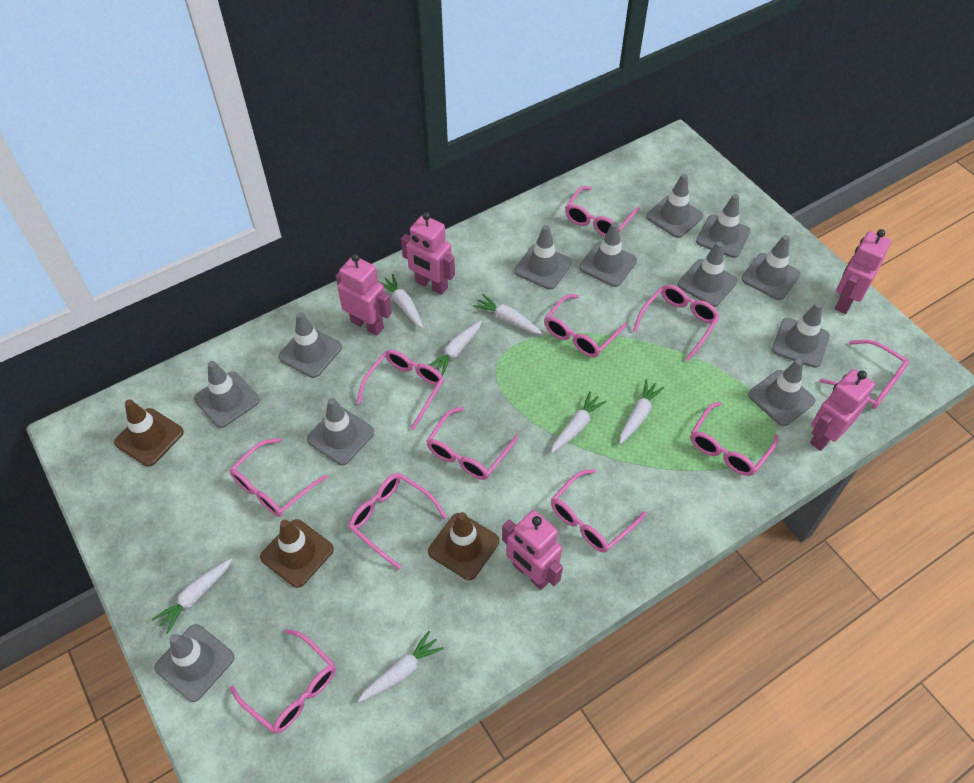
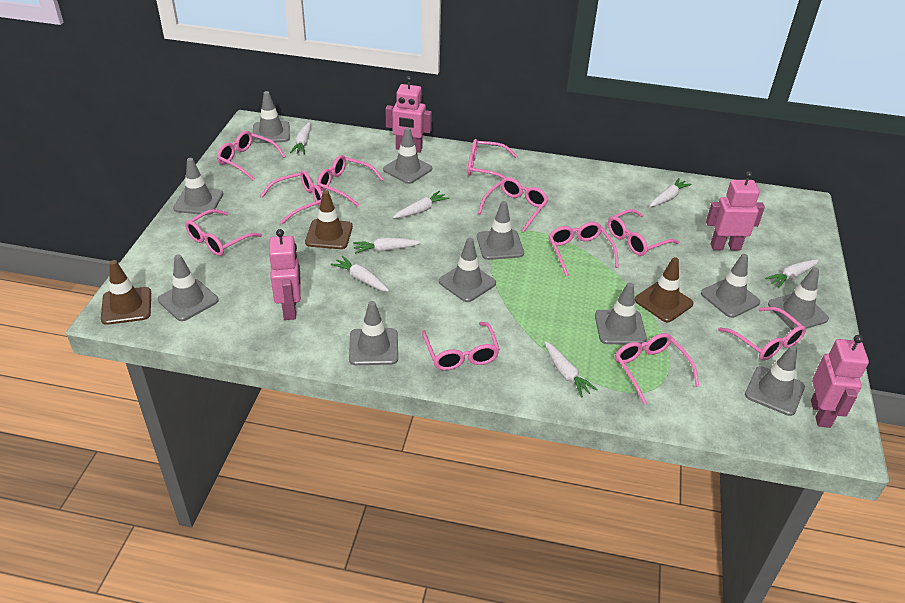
grey traffic cone: 12 -> 11
pink robot: 5 -> 4

